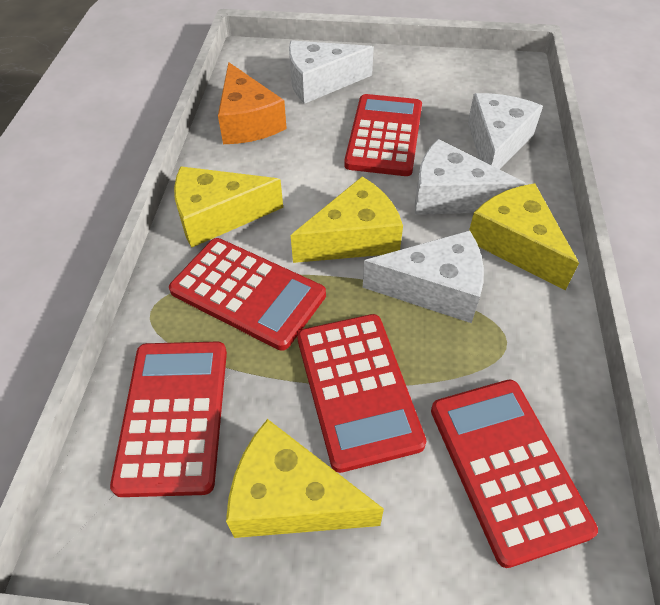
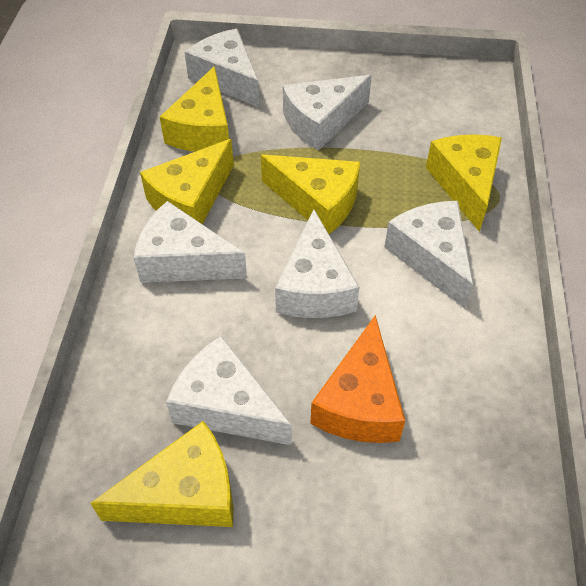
red calculator: 5 -> 0
white cheese: 4 -> 6
yellow cheese: 4 -> 5

